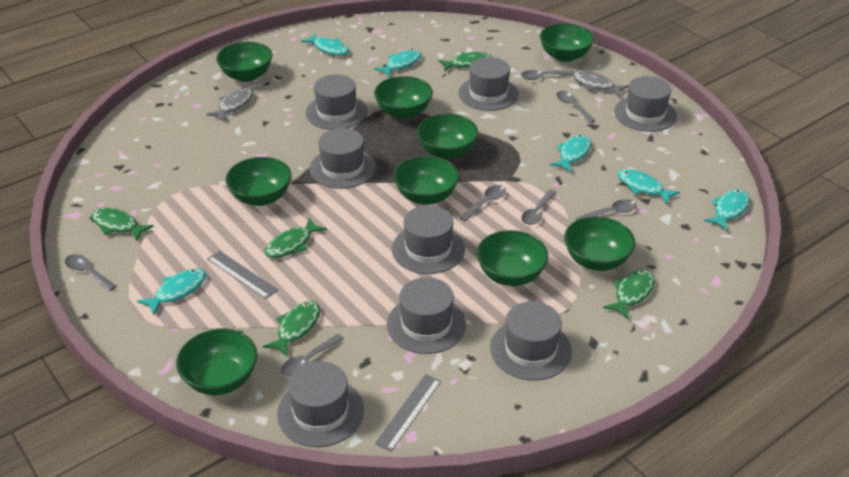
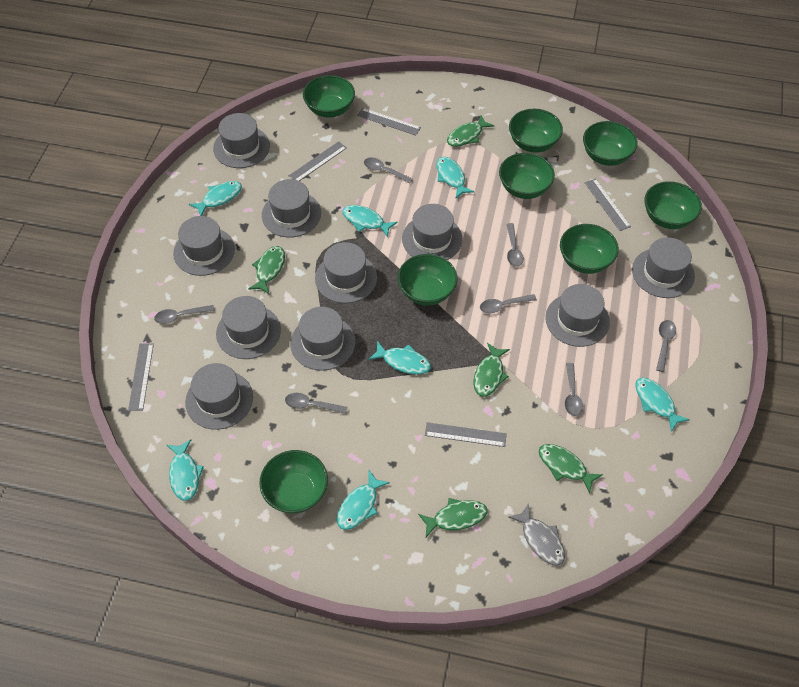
green bowl: 9 -> 8
grey fish: 2 -> 1
grey hat: 8 -> 10
grey ruler: 2 -> 5
turquoise fish: 6 -> 7

